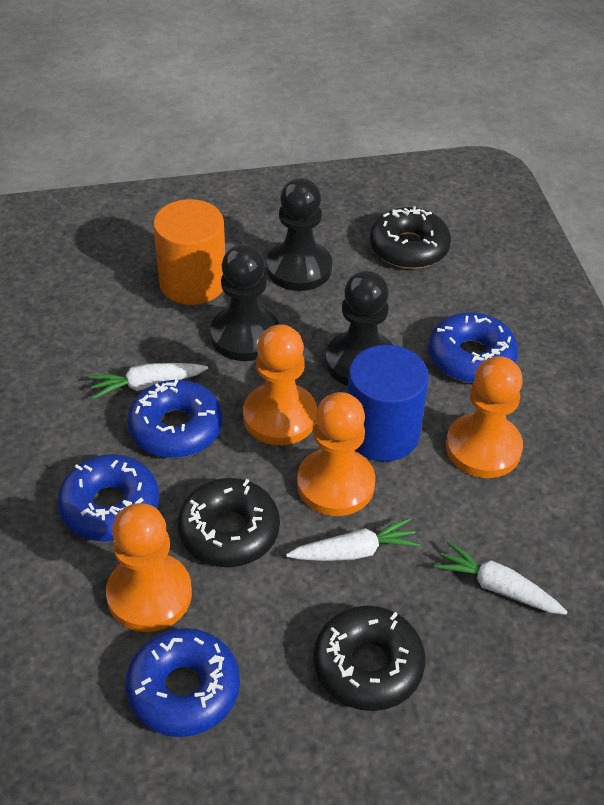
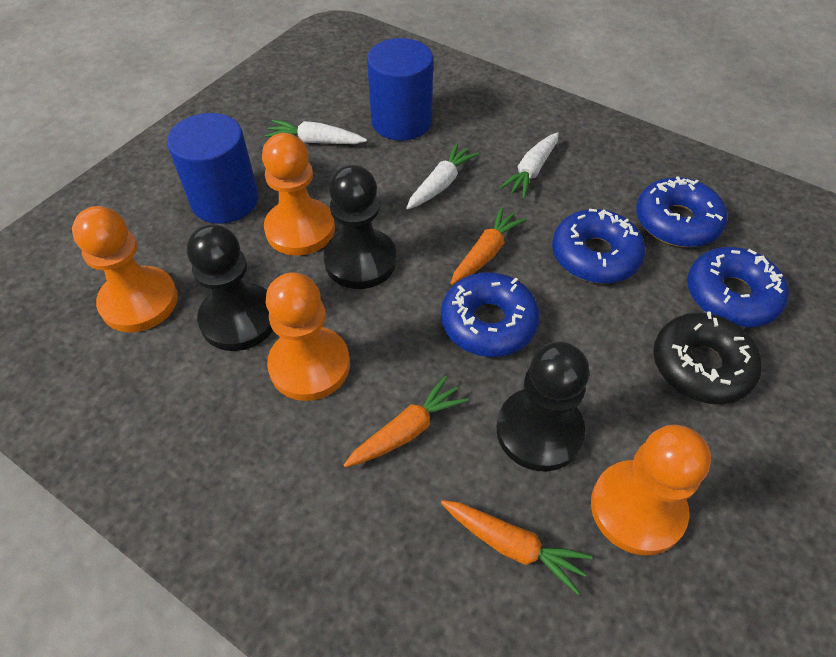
black donut: 3 -> 1
blue cylinder: 1 -> 2
orange carrot: 0 -> 3
orange cylinder: 1 -> 0

